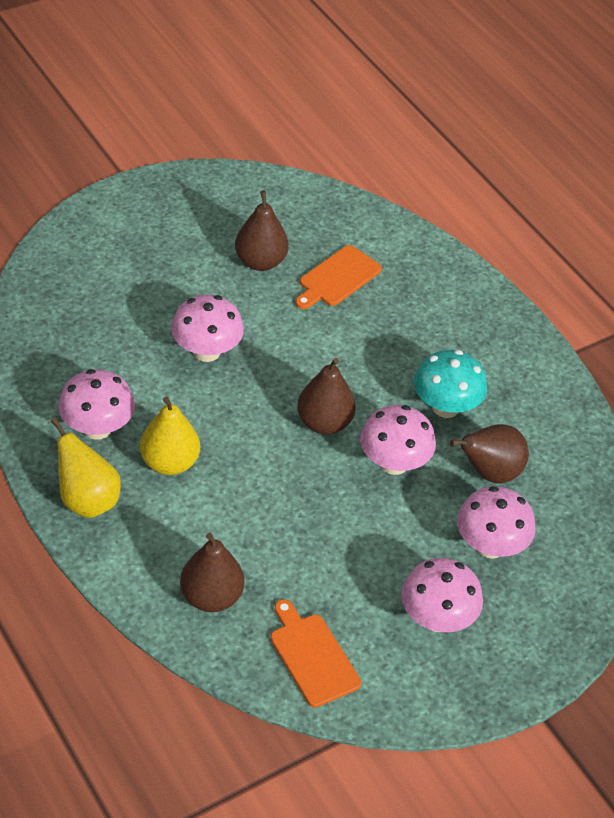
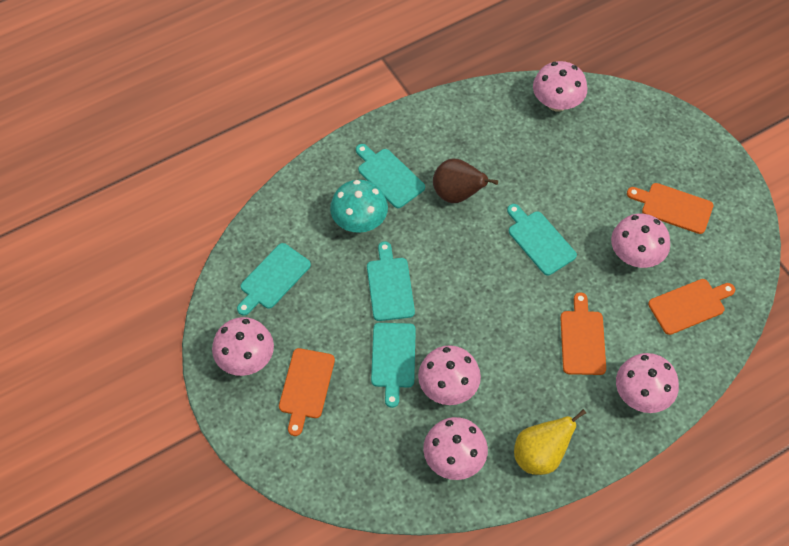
brown pear: 4 -> 1
orange cutting board: 2 -> 4
pink mushroom: 5 -> 6
turquoise cutting board: 0 -> 5
yellow pear: 2 -> 1

